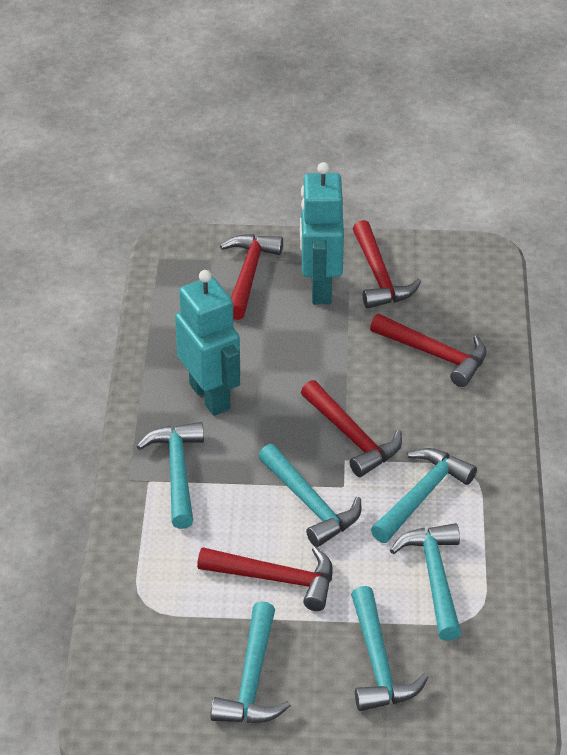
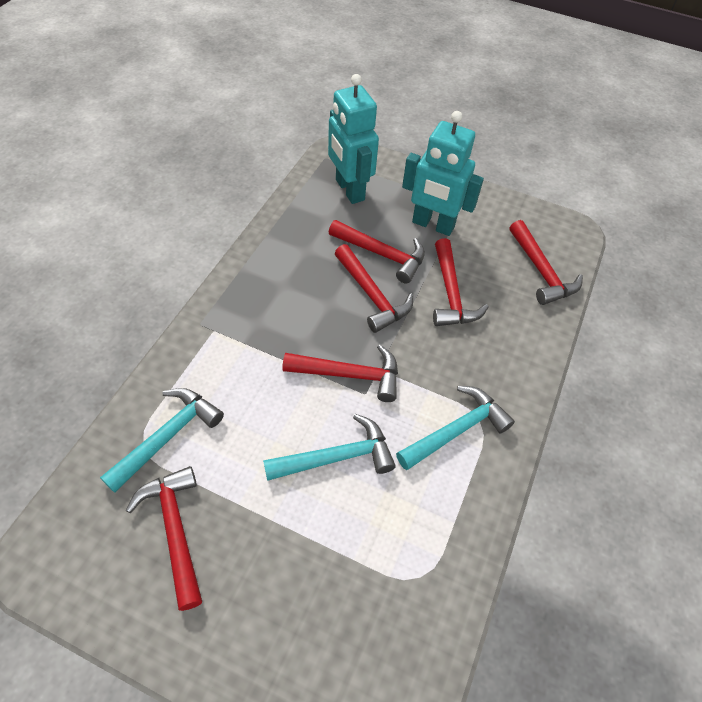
red hammer: 5 -> 6
turquoise hammer: 6 -> 3

